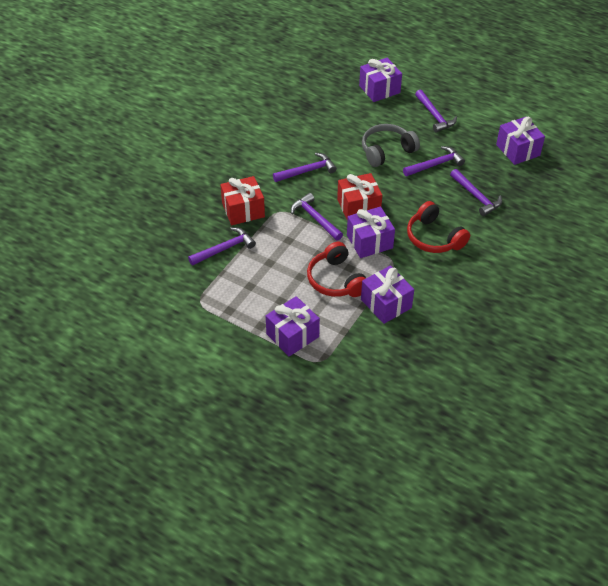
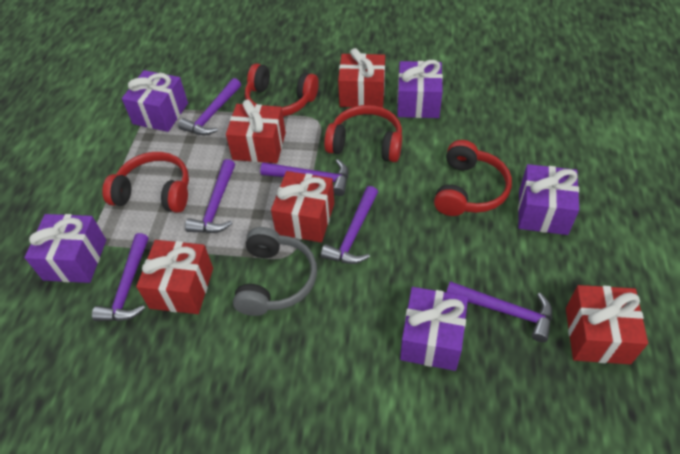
red gift: 2 -> 5
red headphones: 2 -> 4

